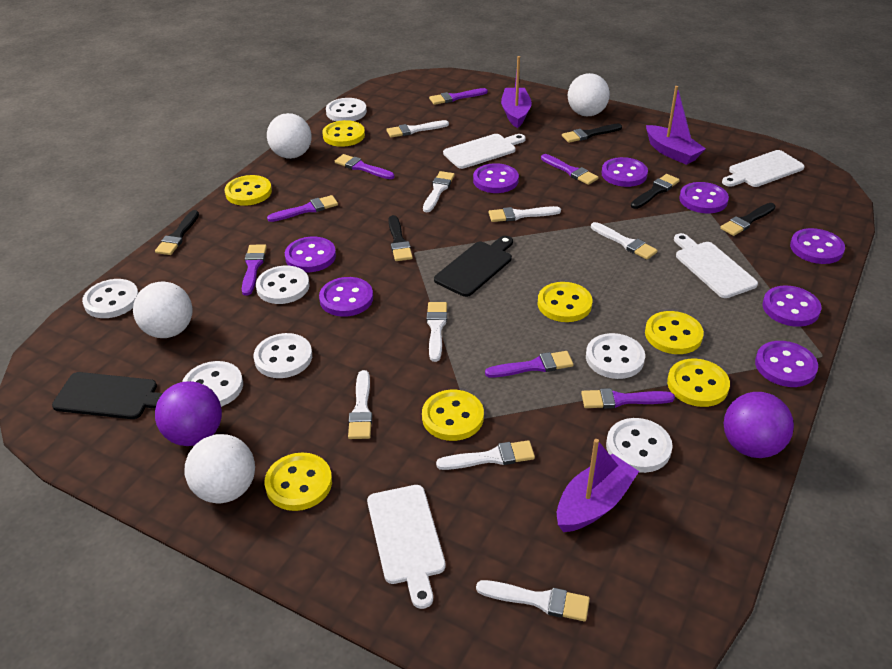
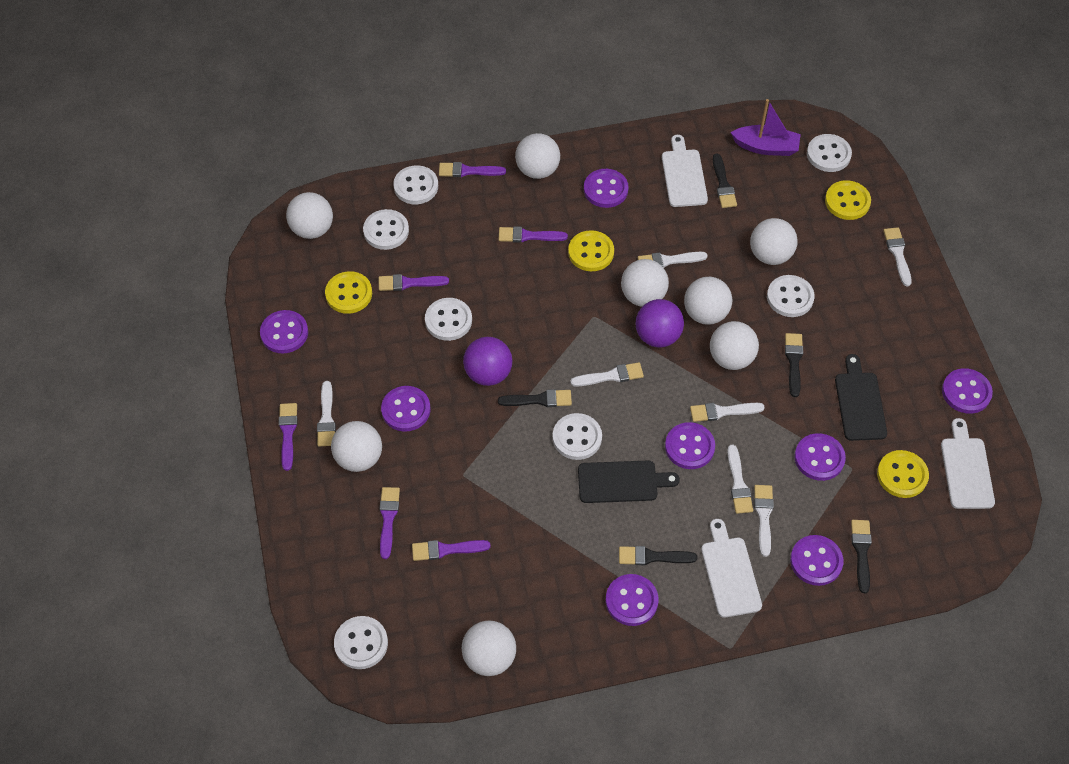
purple boat: 3 -> 1
purple brush: 7 -> 6
white ball: 4 -> 8
white brush: 8 -> 7
white cutting board: 4 -> 3
yellow button: 7 -> 4

